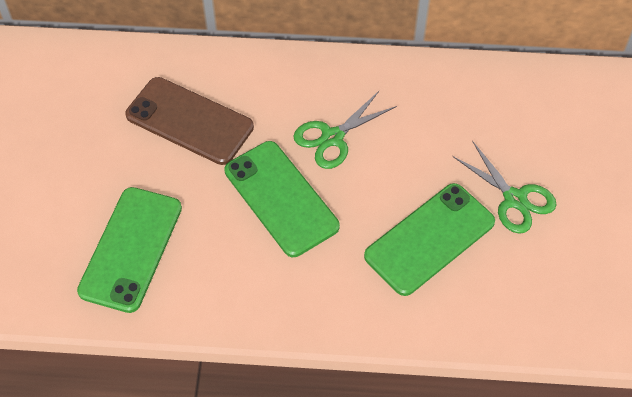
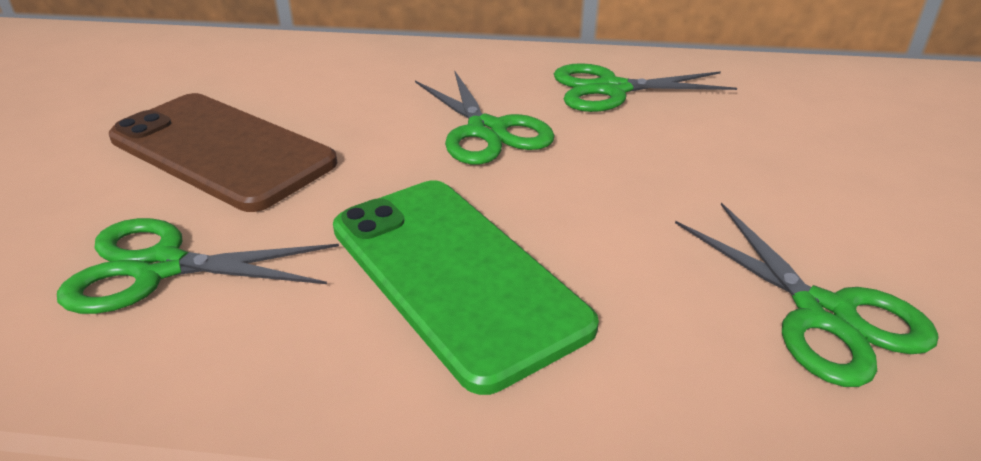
green phone: 3 -> 1
green scissors: 2 -> 4

